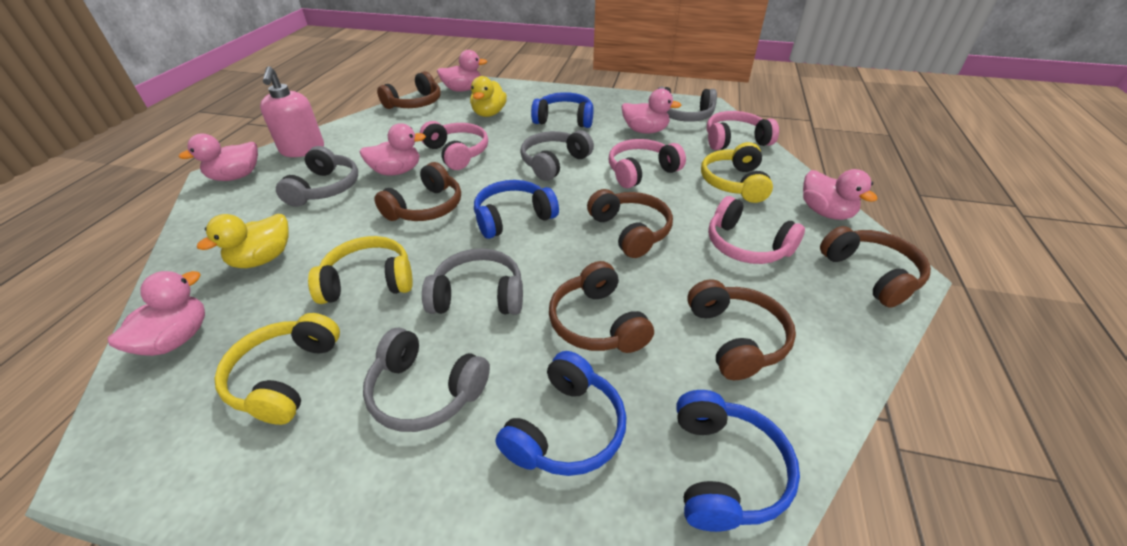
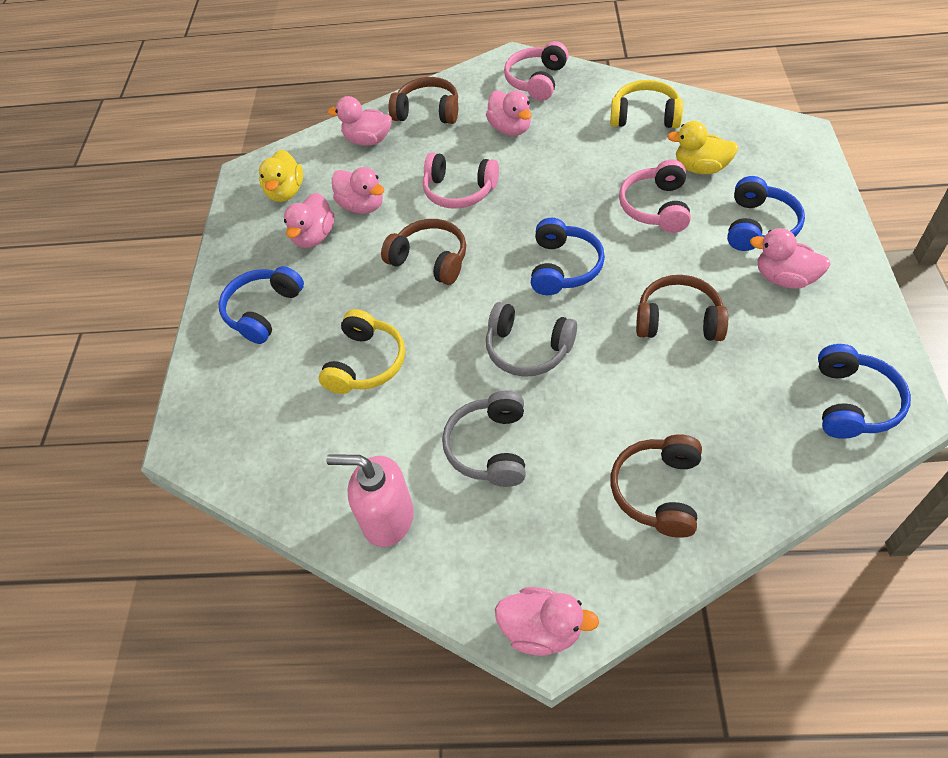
brown headphones: 6 -> 4
grey headphones: 5 -> 2
pink headphones: 4 -> 3
yellow headphones: 3 -> 2

